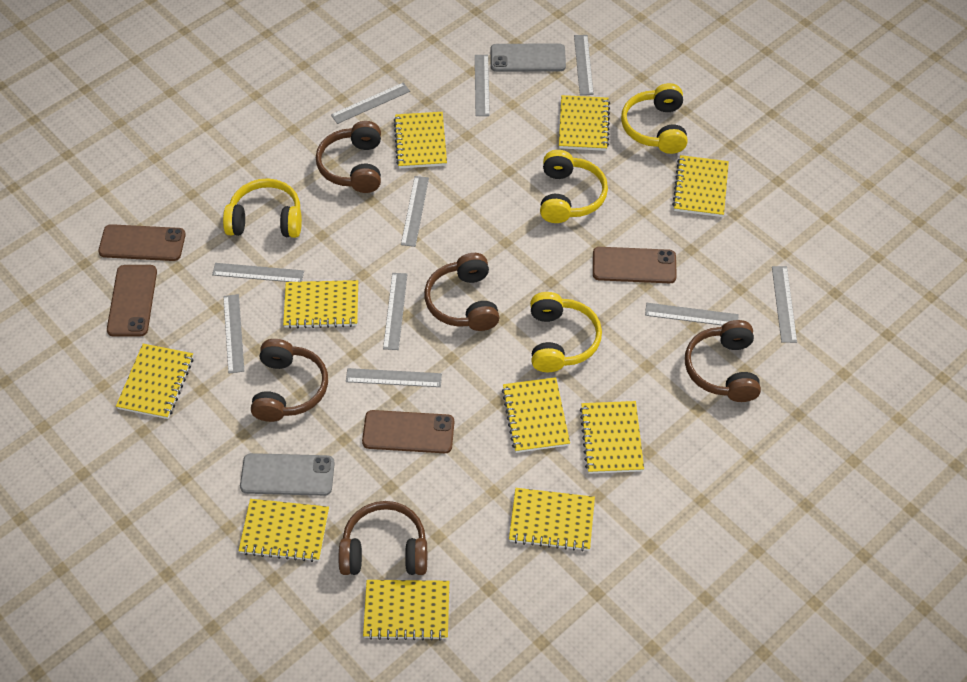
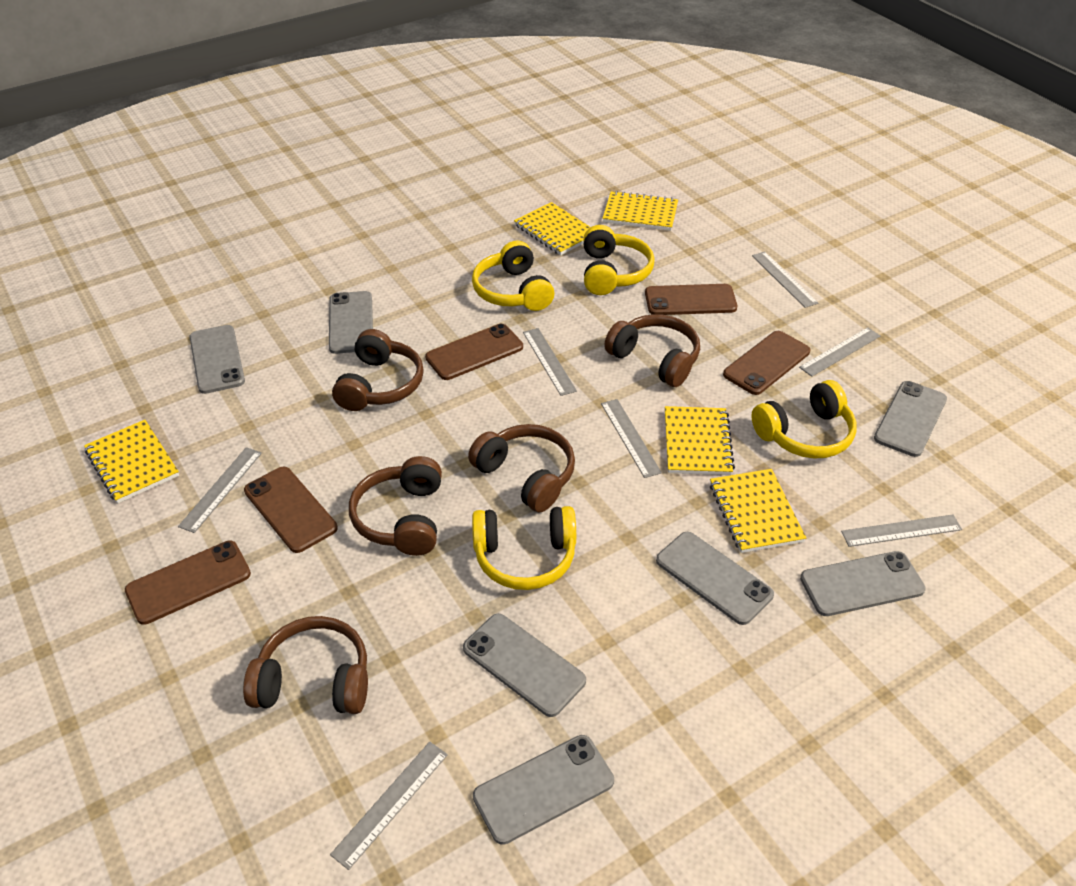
brown phone: 4 -> 5
grey phone: 2 -> 7
grey ruler: 10 -> 7
yellow notebook: 10 -> 5

